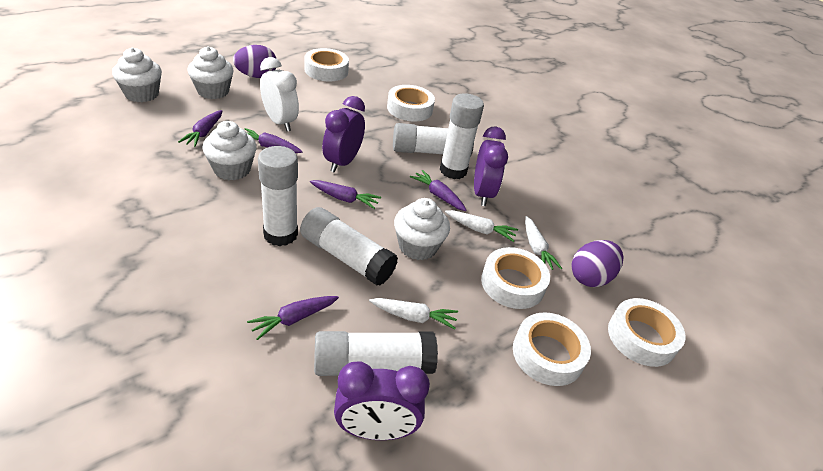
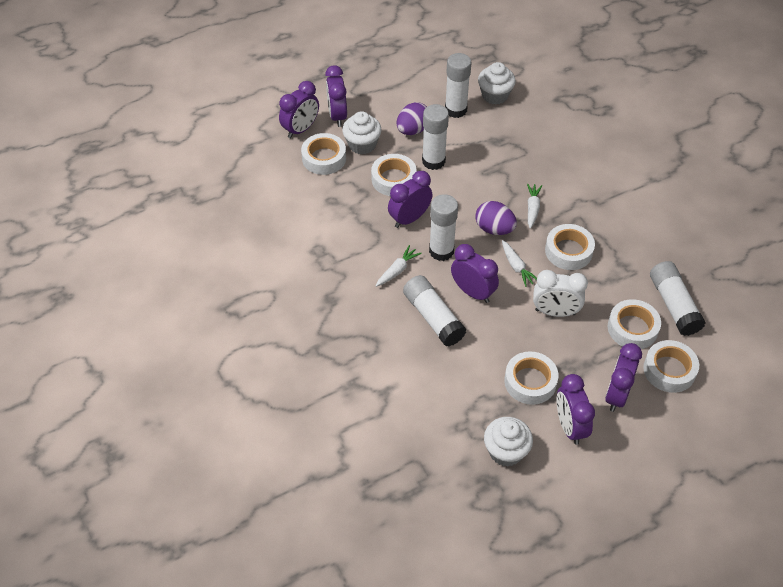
purple carrot: 5 -> 0
purple clock: 3 -> 6
white cupcake: 4 -> 3
white tape: 5 -> 6

